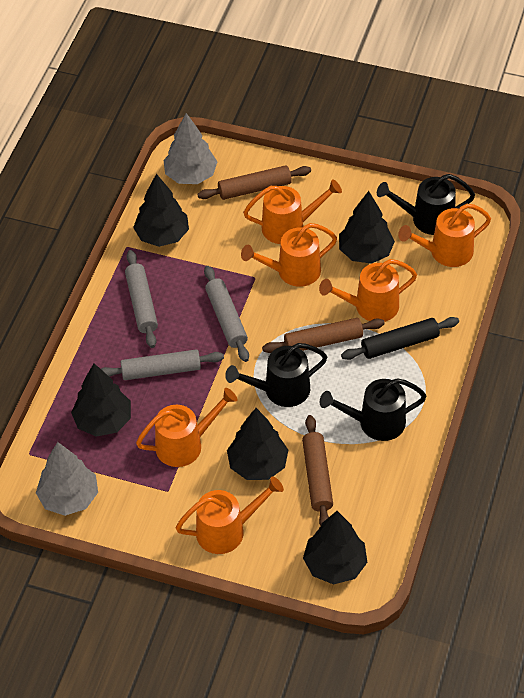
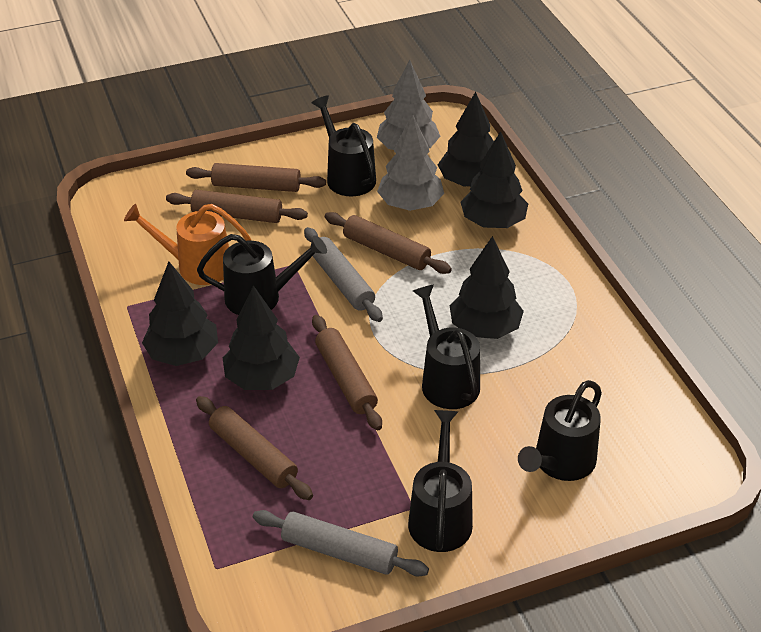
black rolling pin: 1 -> 0
black watering can: 3 -> 5
brown rolling pin: 3 -> 5
grey rolling pin: 3 -> 2
orange watering can: 6 -> 1

